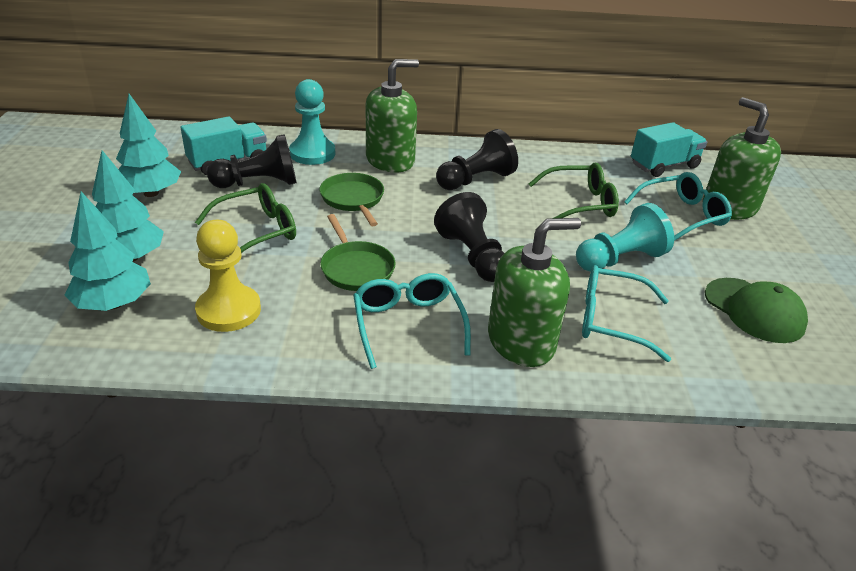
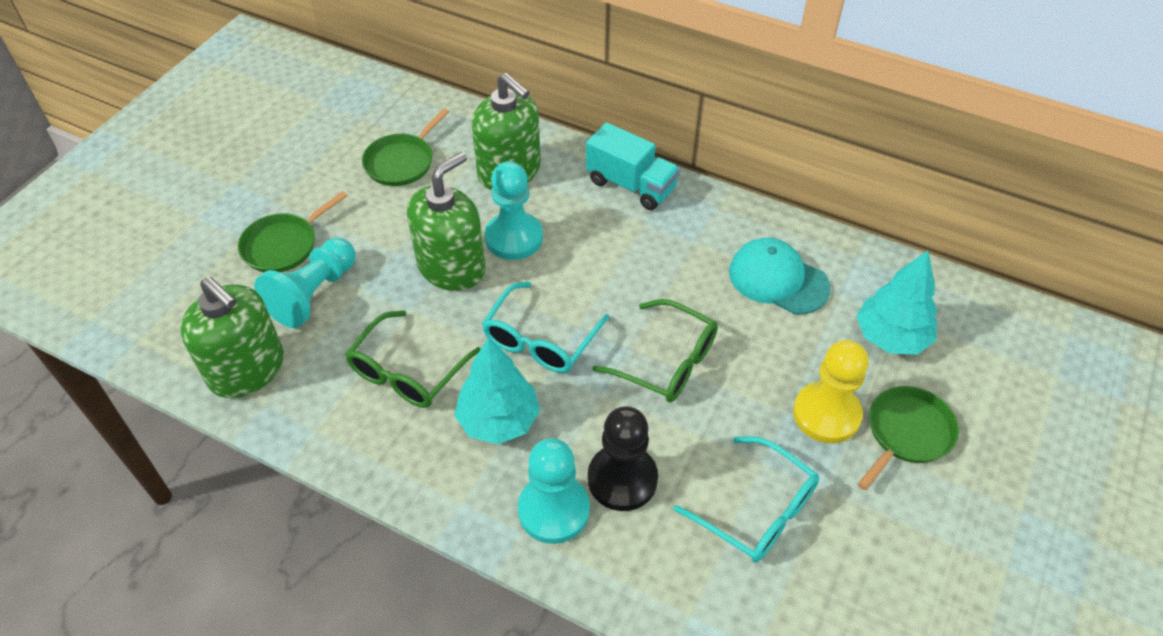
black pawn: 3 -> 1
green cap: 1 -> 0
green pan: 2 -> 3
turquoise cap: 0 -> 1
turquoise glasses: 3 -> 2
turquoise pawn: 2 -> 3
turquoise tree: 3 -> 2
turquoise truck: 2 -> 1

